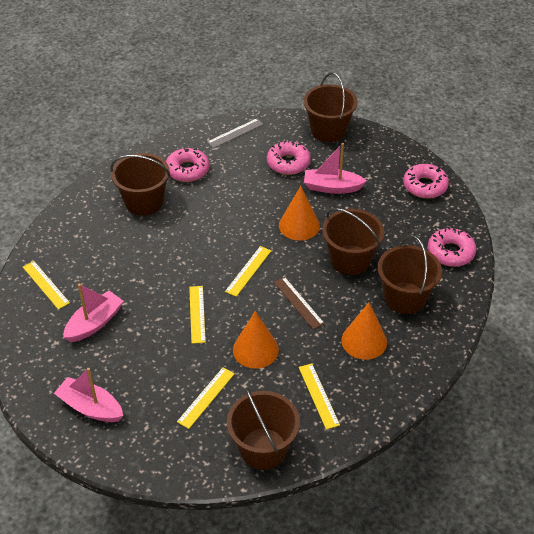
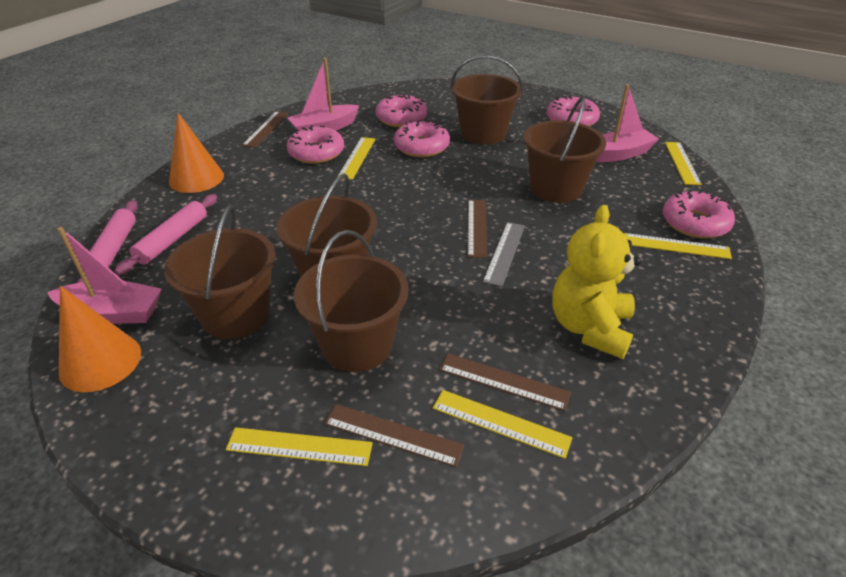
brown ruler: 1 -> 4
orange cone: 3 -> 2
pink donut: 4 -> 5
pink rolling pin: 0 -> 2
yellow teddy bear: 0 -> 1

